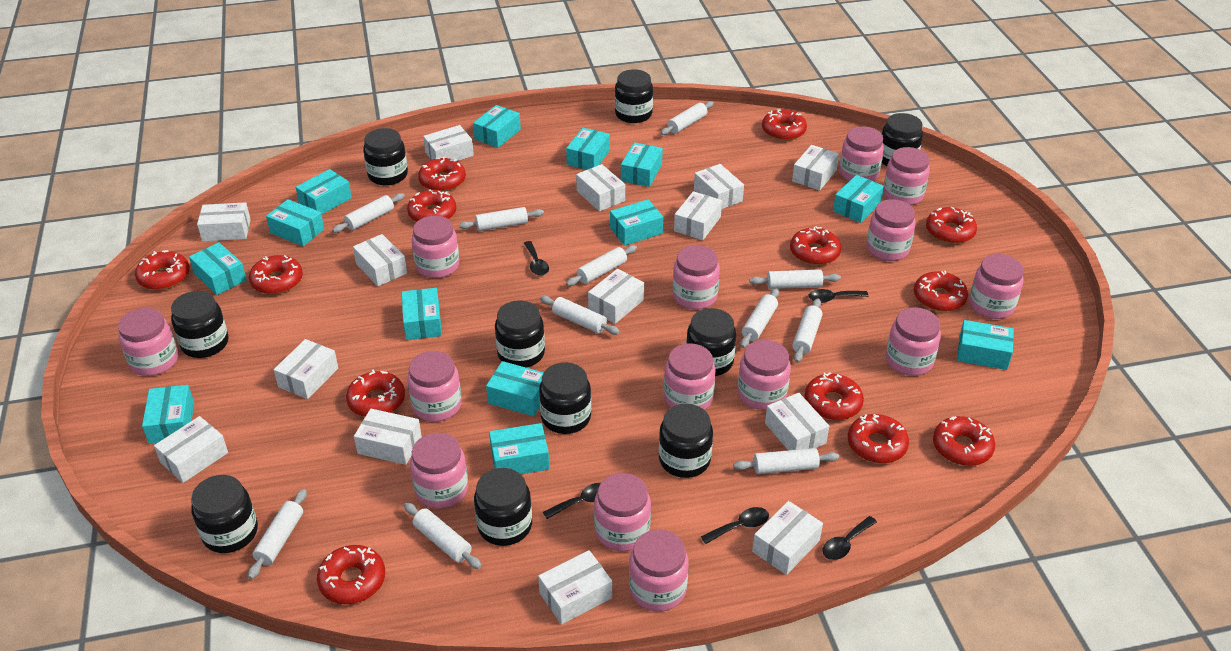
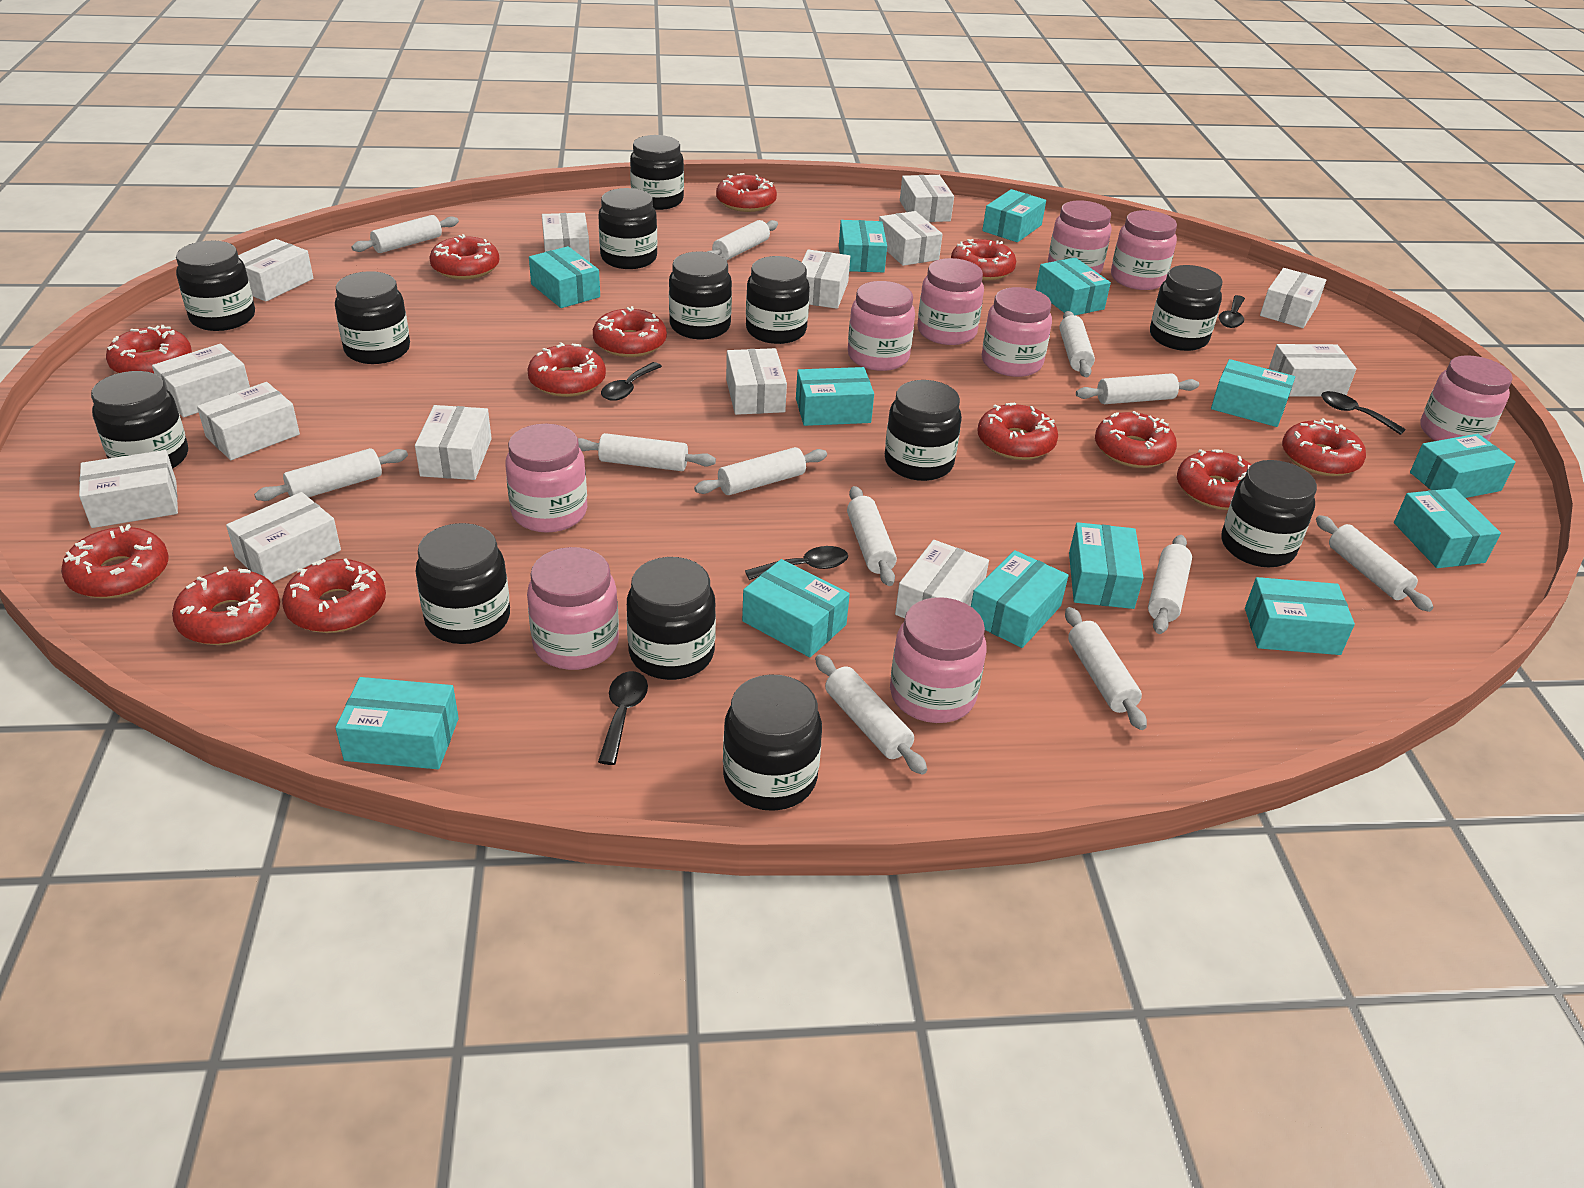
black jar: 10 -> 13
pink jar: 14 -> 9
white rolling pin: 11 -> 12

